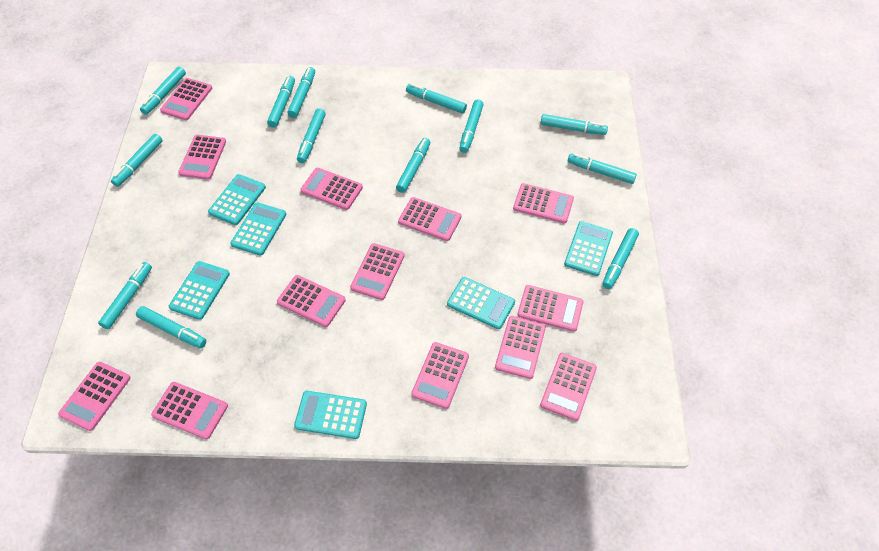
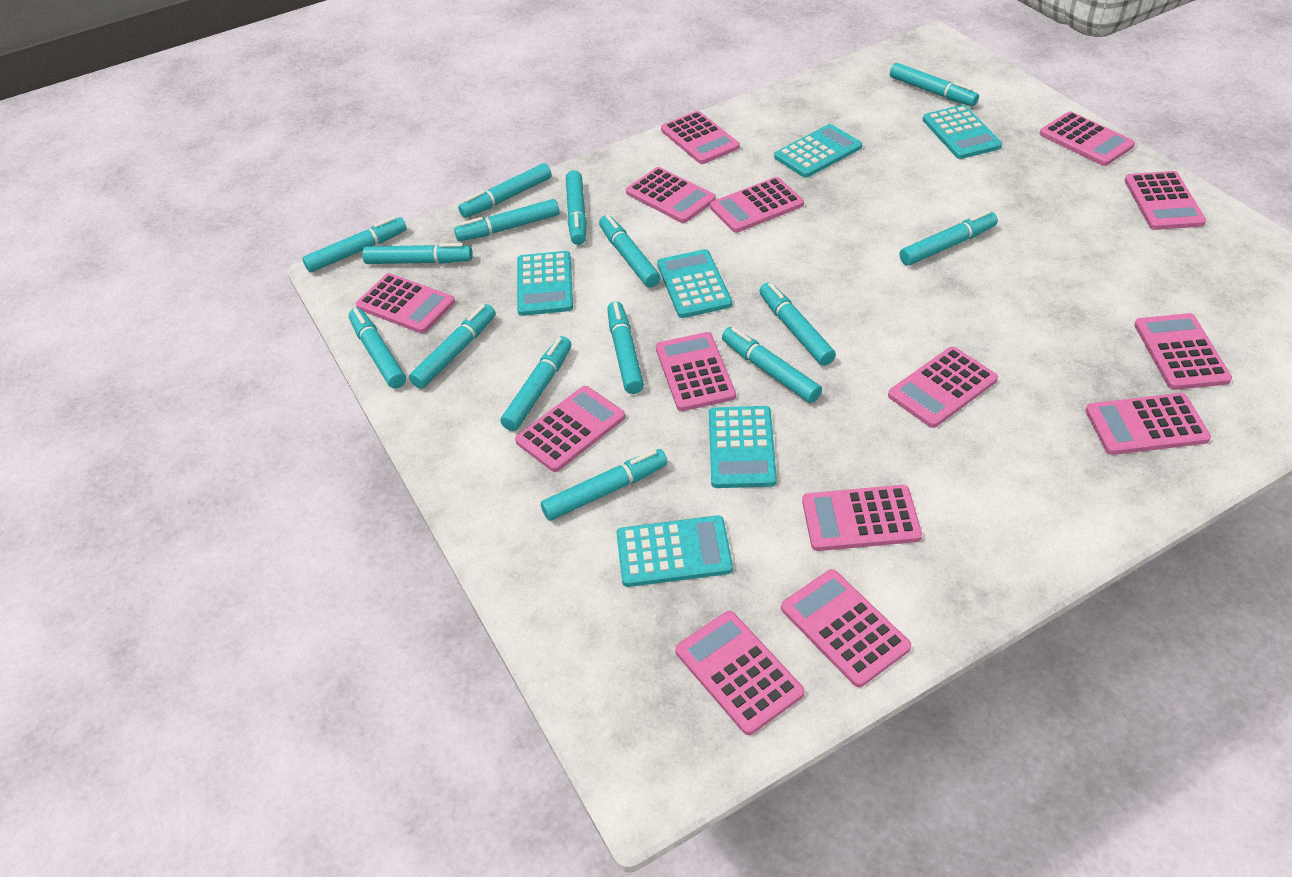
pink calculator: 13 -> 14
turquoise marker: 13 -> 15

